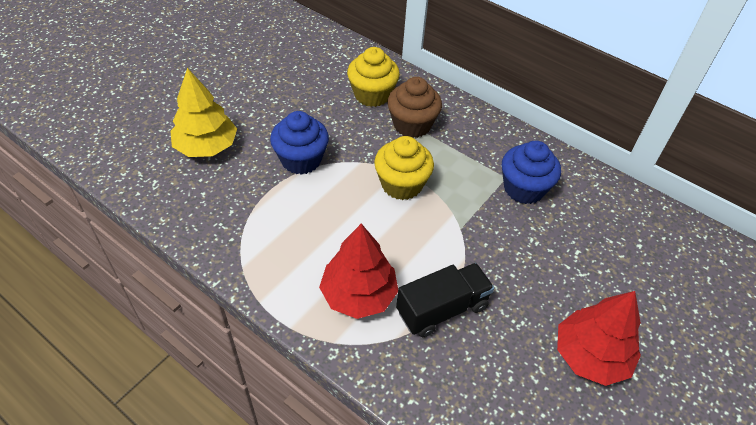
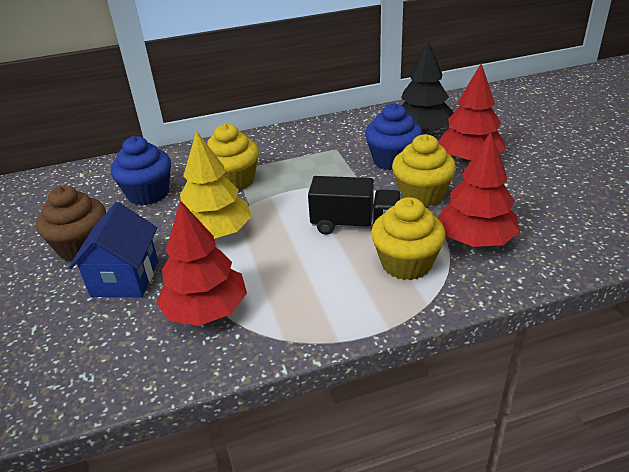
black tree: 0 -> 1
blue house: 0 -> 1
red tree: 2 -> 3
yellow cupcake: 2 -> 3

